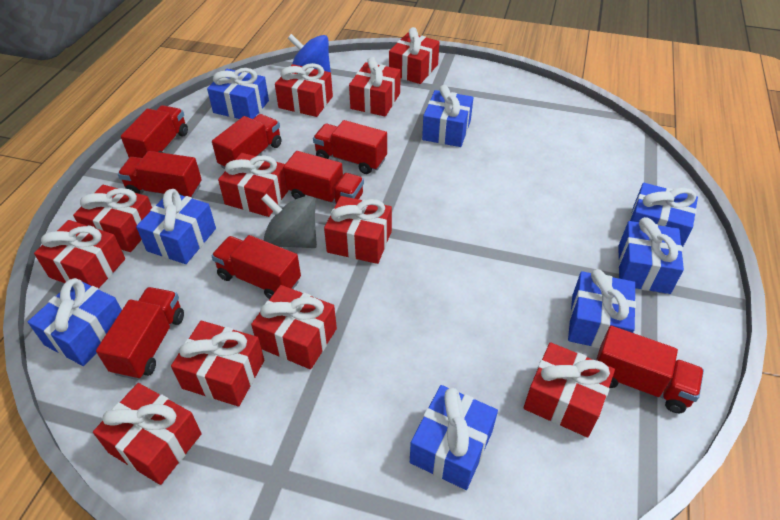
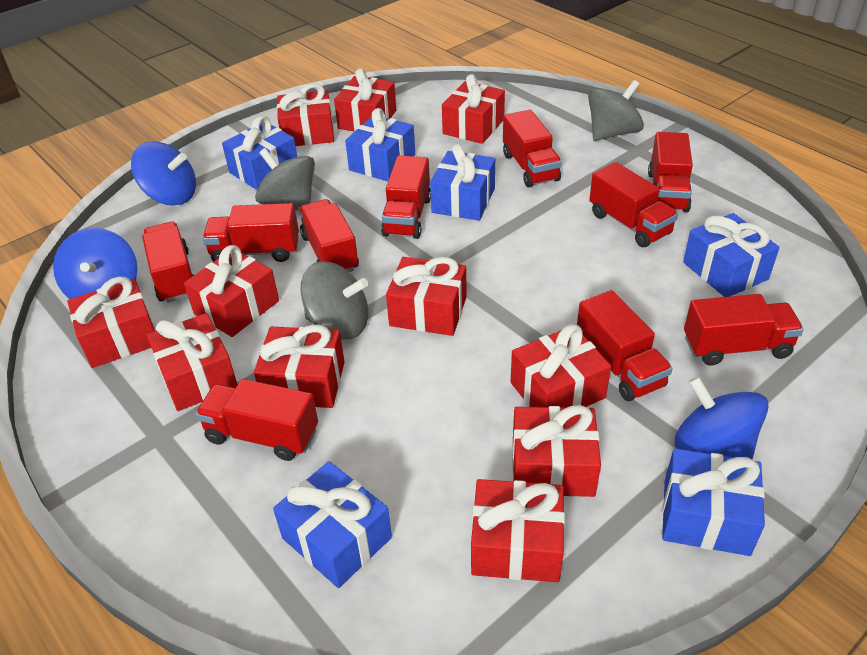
blue gift: 8 -> 6
blue spinning top: 1 -> 3
grey spinning top: 1 -> 3
red truck: 8 -> 10

